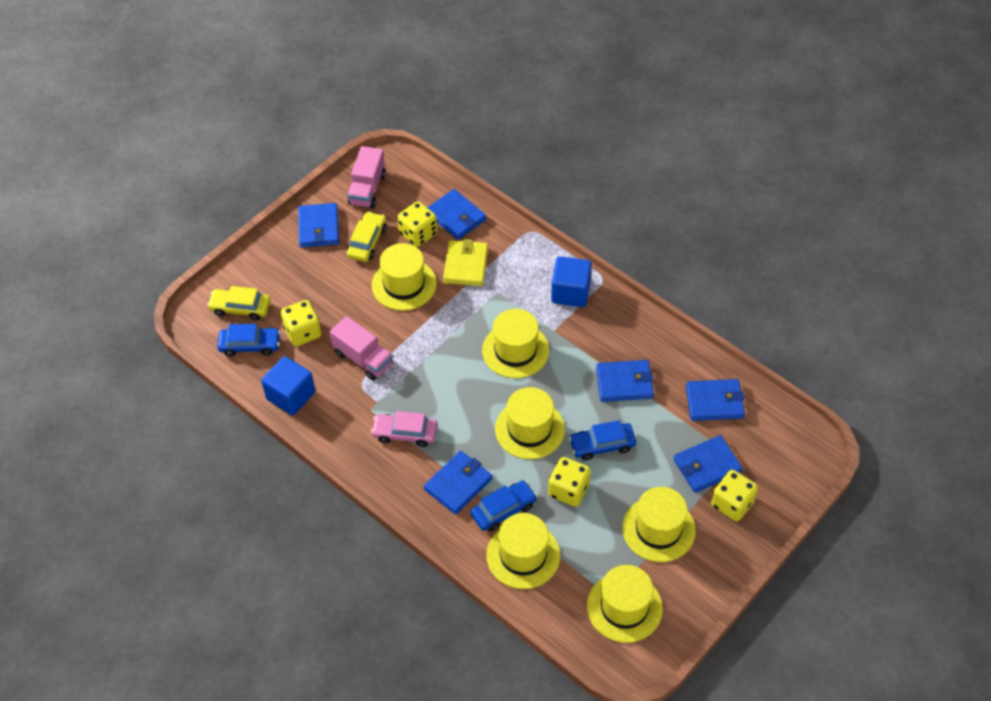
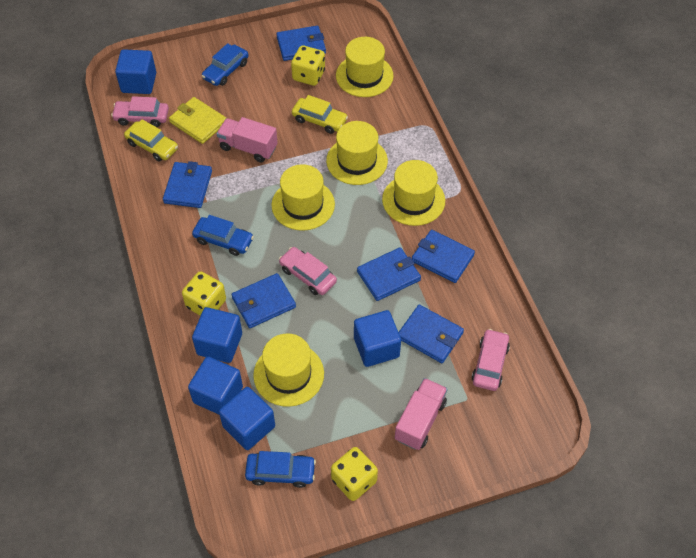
blue cube: 2 -> 5
pink car: 1 -> 3
yellow dice: 4 -> 3
yellow hat: 6 -> 5

